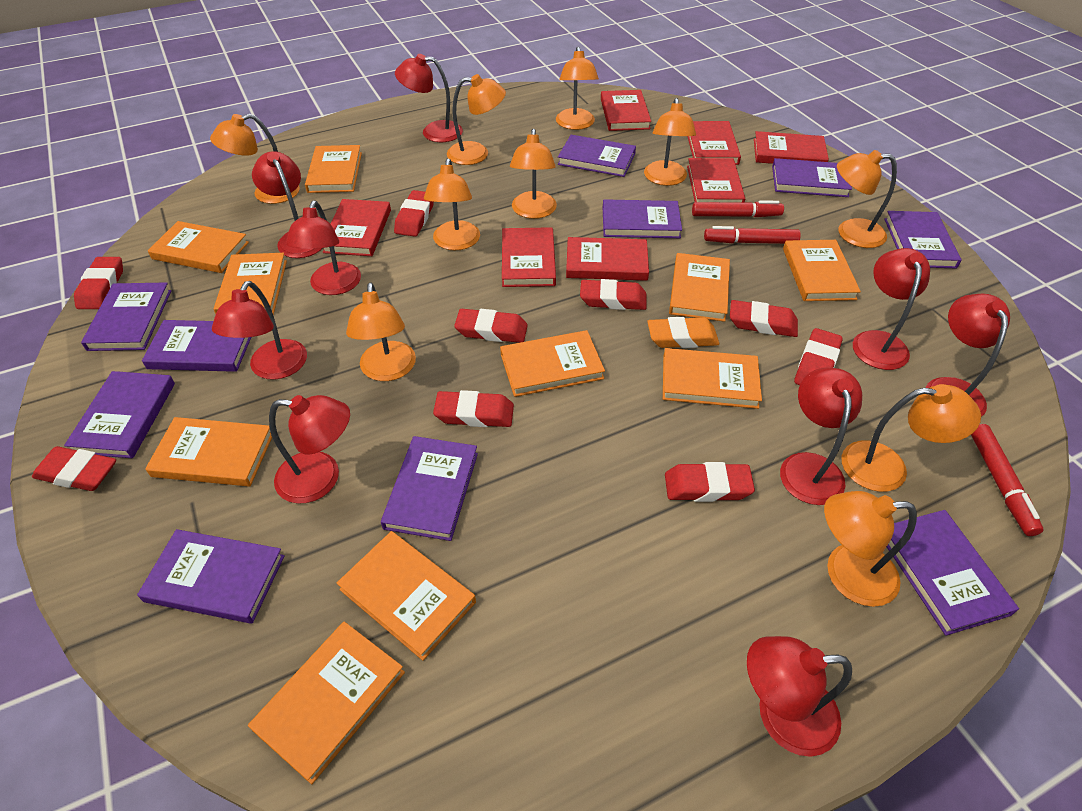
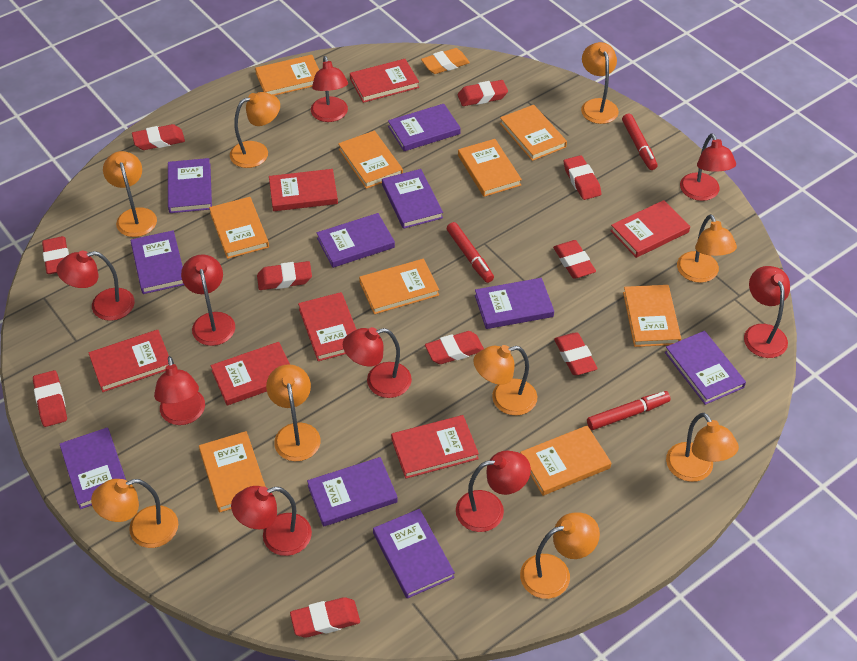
orange book: 10 -> 9
orange lamp: 10 -> 9
red eraser: 9 -> 10

